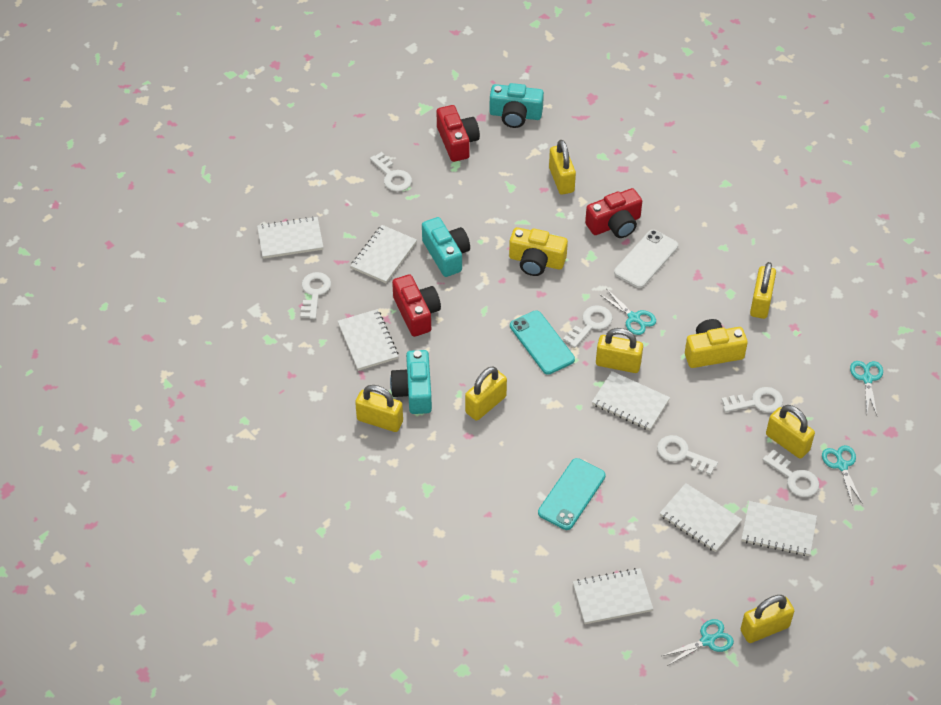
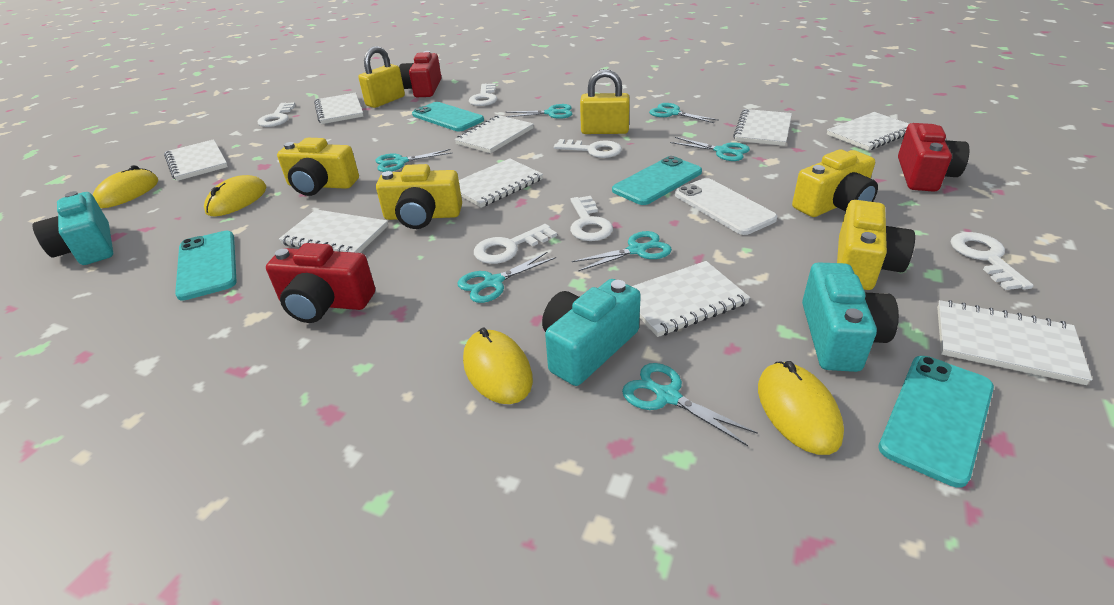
turquoise phone: 2 -> 4
turquoise scissors: 4 -> 7
white notebook: 7 -> 9
yellow camera: 2 -> 4
yellow mouse: 0 -> 4
yellow padlock: 7 -> 2

